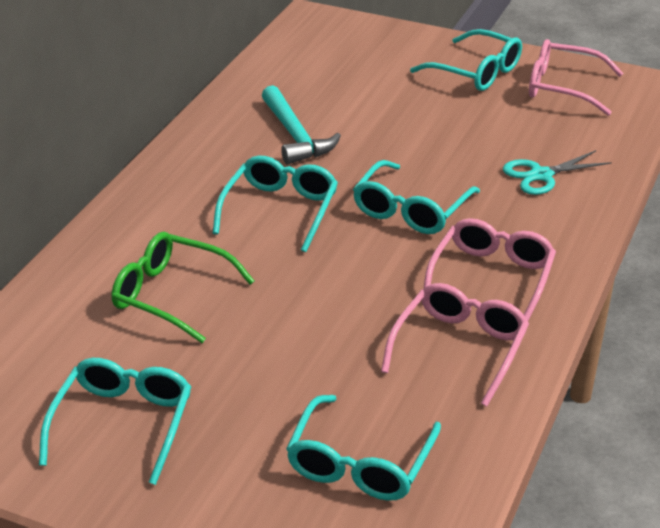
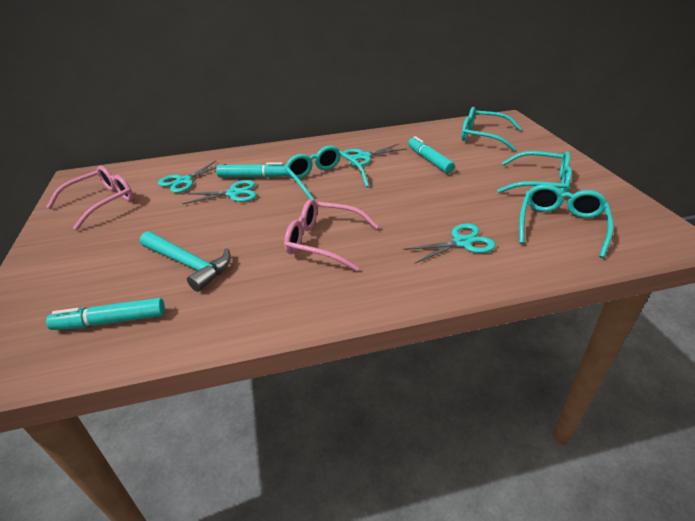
green glasses: 1 -> 0
pink glasses: 3 -> 2
turquoise glasses: 5 -> 4
turquoise marker: 0 -> 3
turquoise scissors: 1 -> 4

